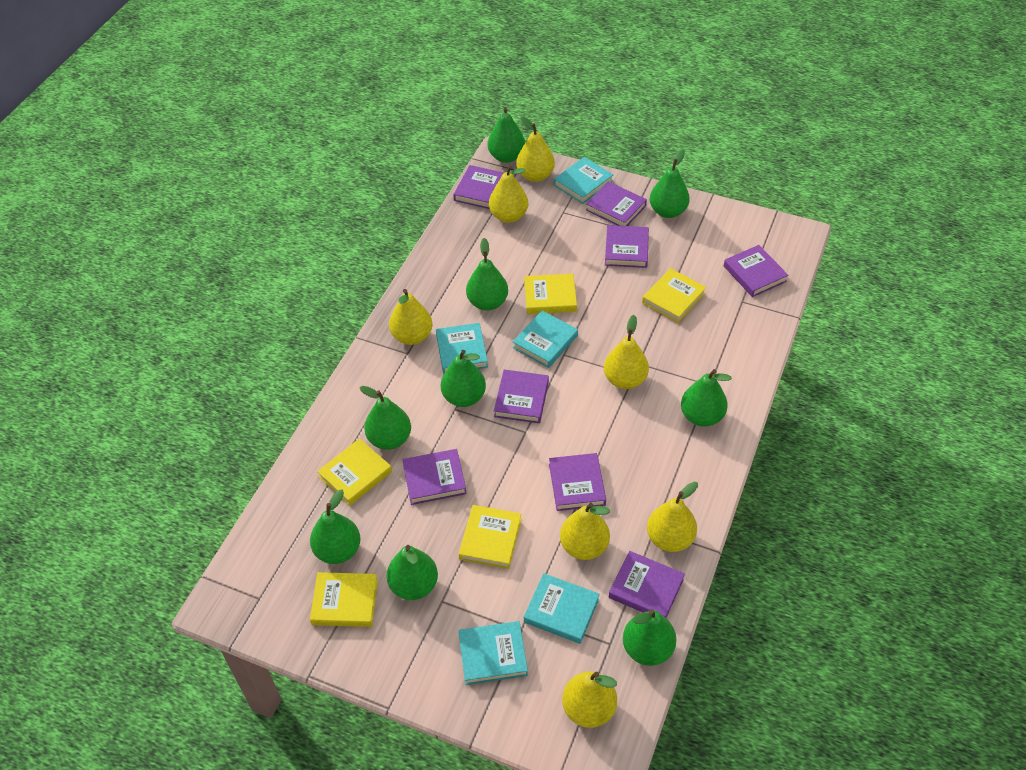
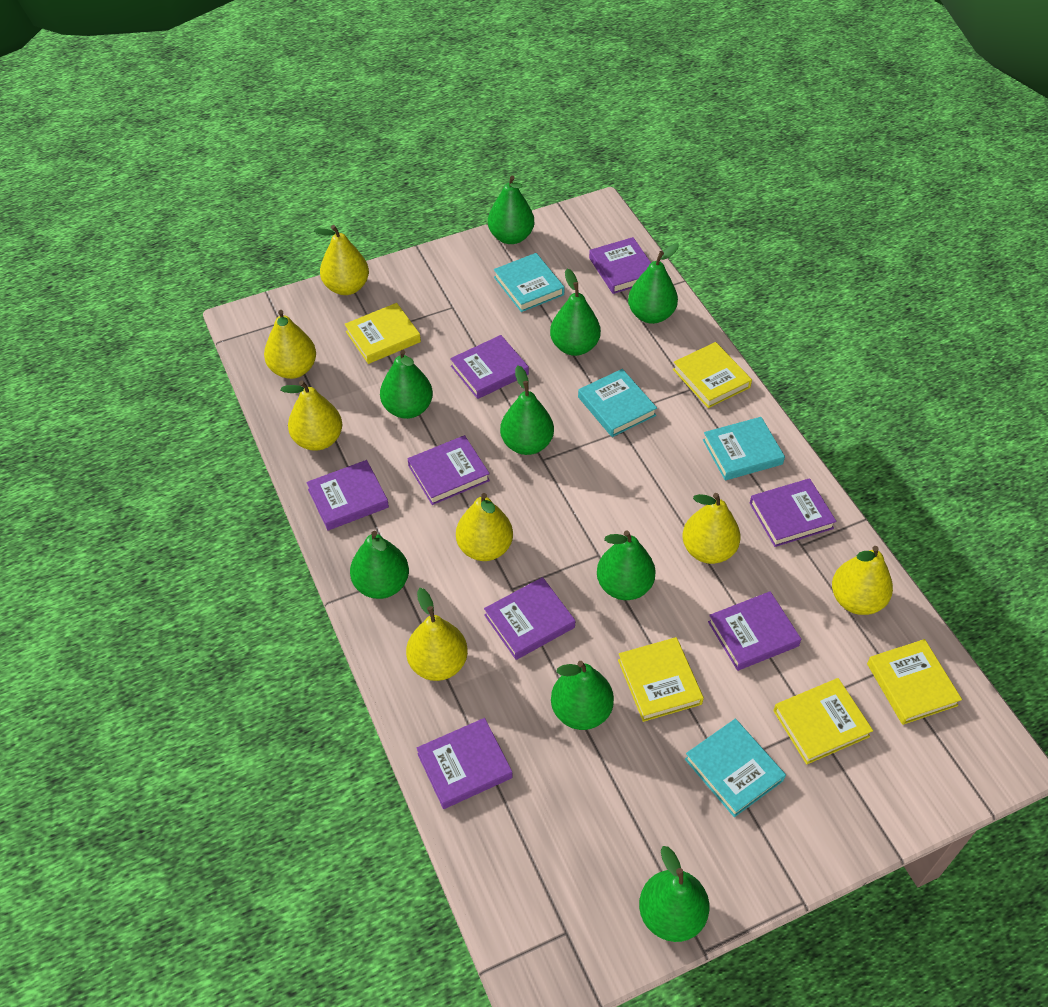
turquoise book: 5 -> 4

